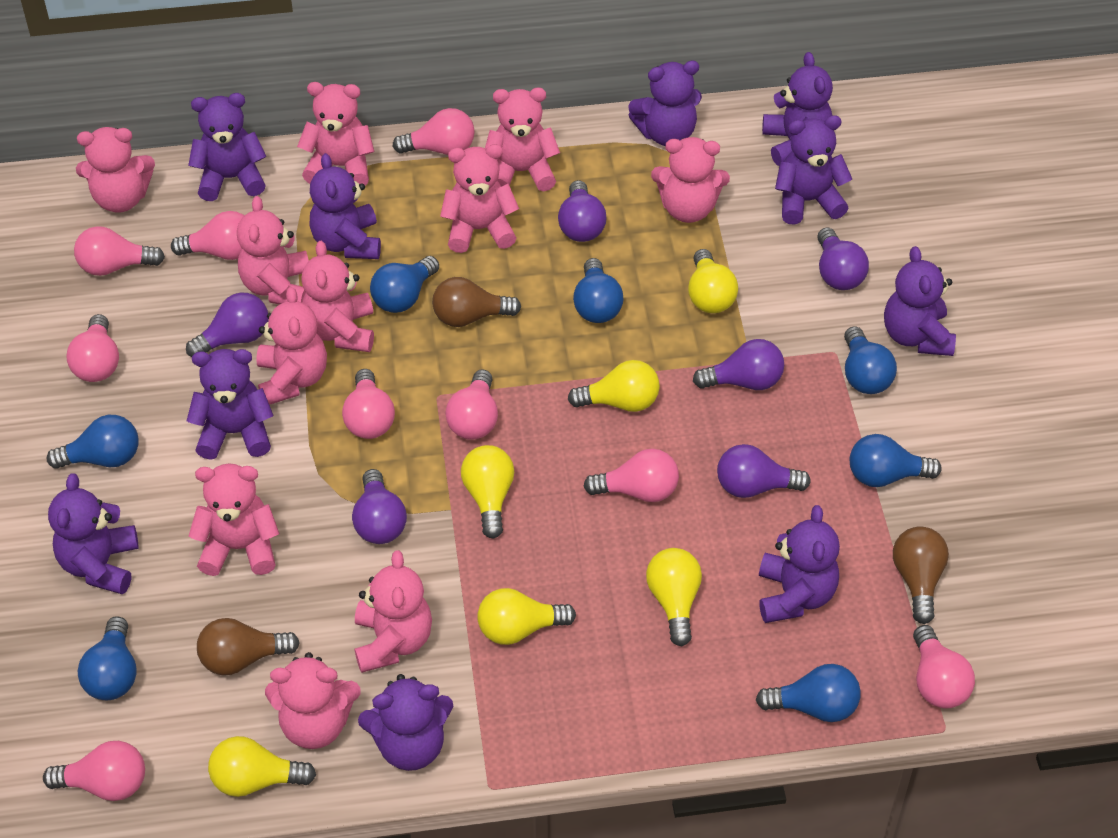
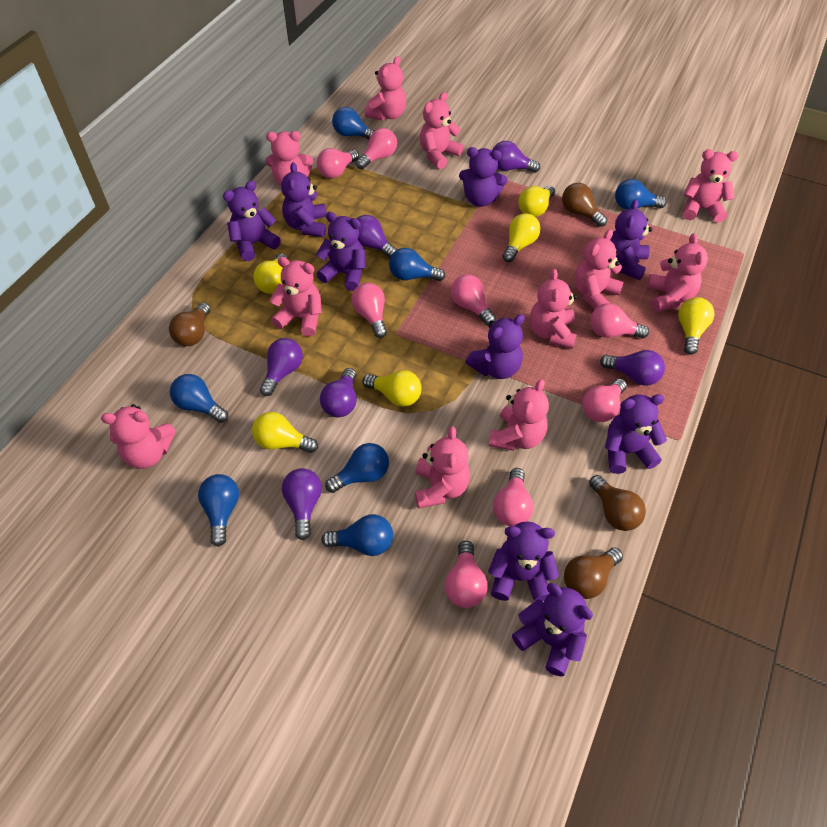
brown light bulb: 3 -> 4
pink light bulb: 9 -> 8
purple teddy bear: 10 -> 9

